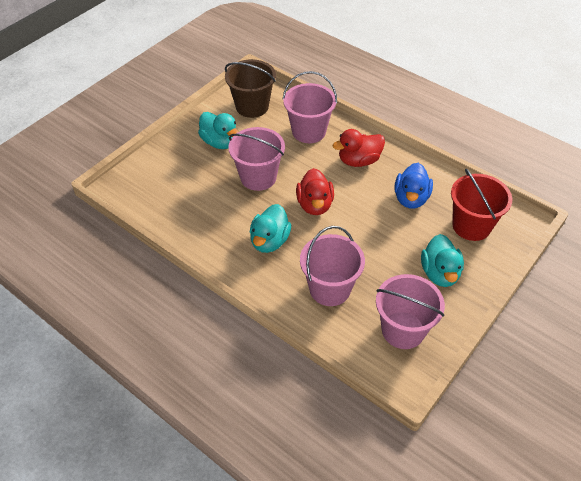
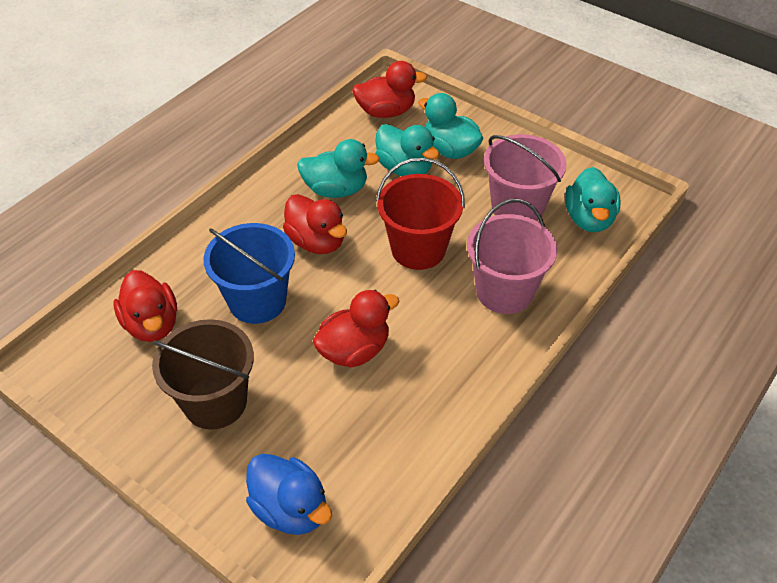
blue bucket: 0 -> 1
pink bucket: 4 -> 2
red duck: 2 -> 4
turquoise duck: 3 -> 4

